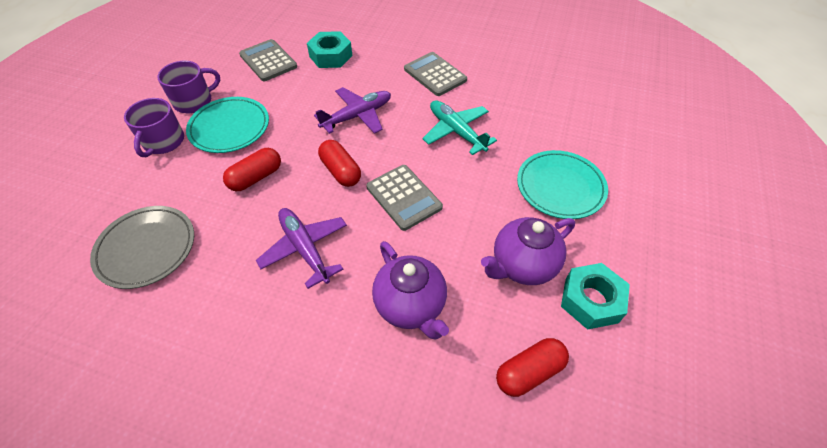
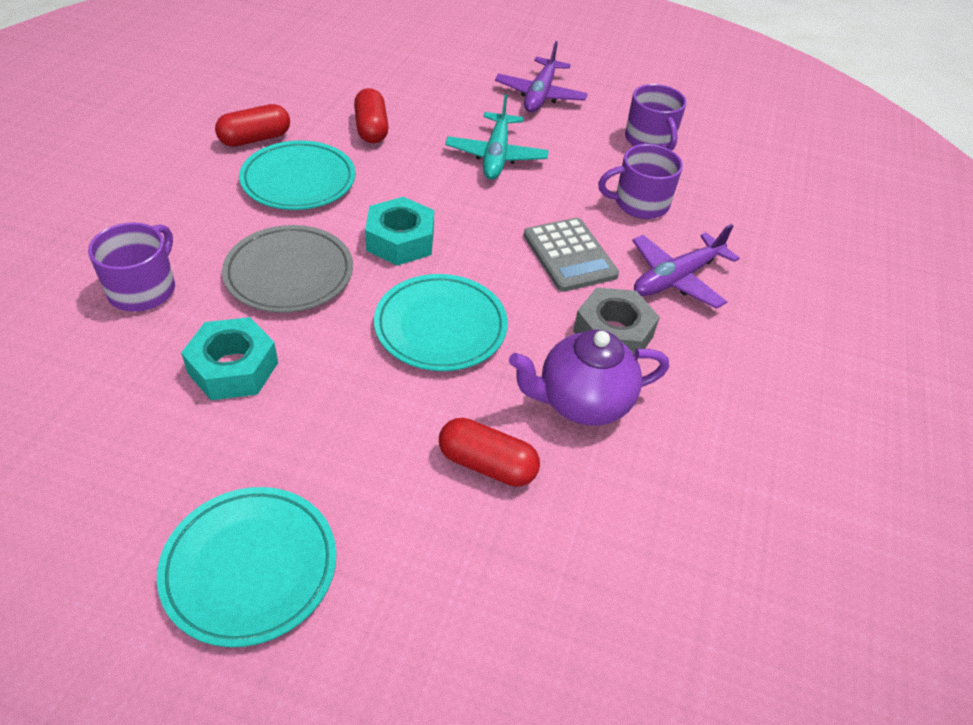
grey calculator: 3 -> 1
grey nut: 0 -> 1
purple mug: 2 -> 3
purple teapot: 2 -> 1
turquoise plate: 2 -> 3

